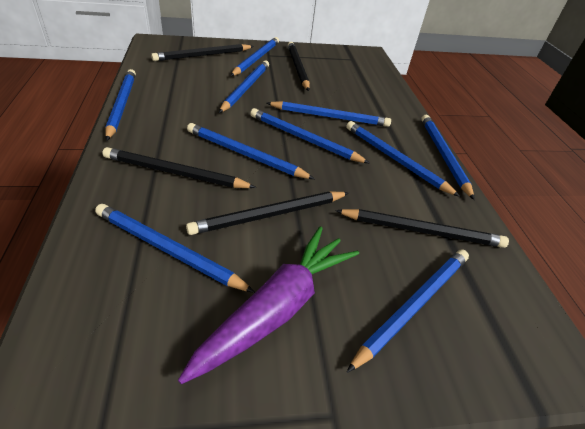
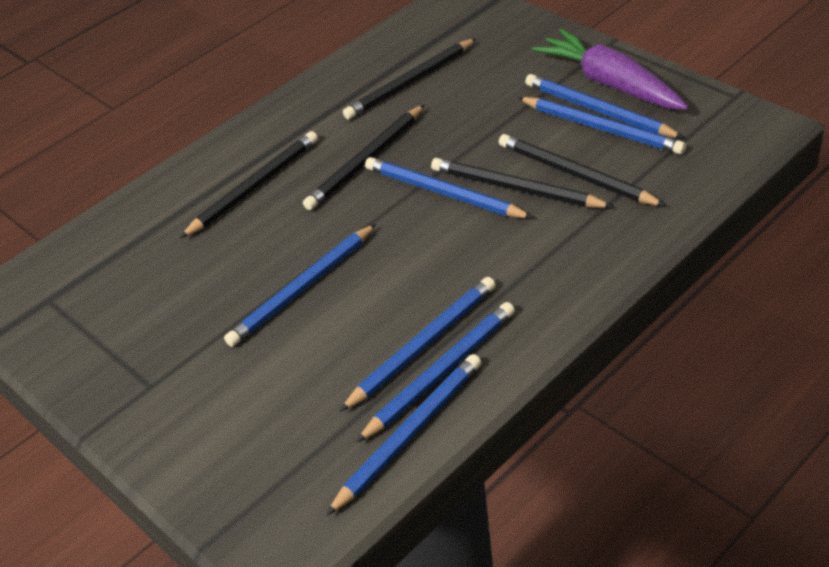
blue pencil: 10 -> 7

